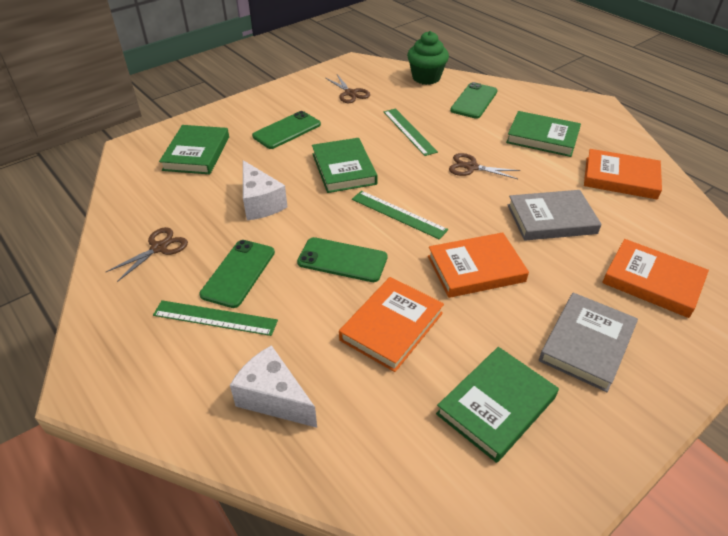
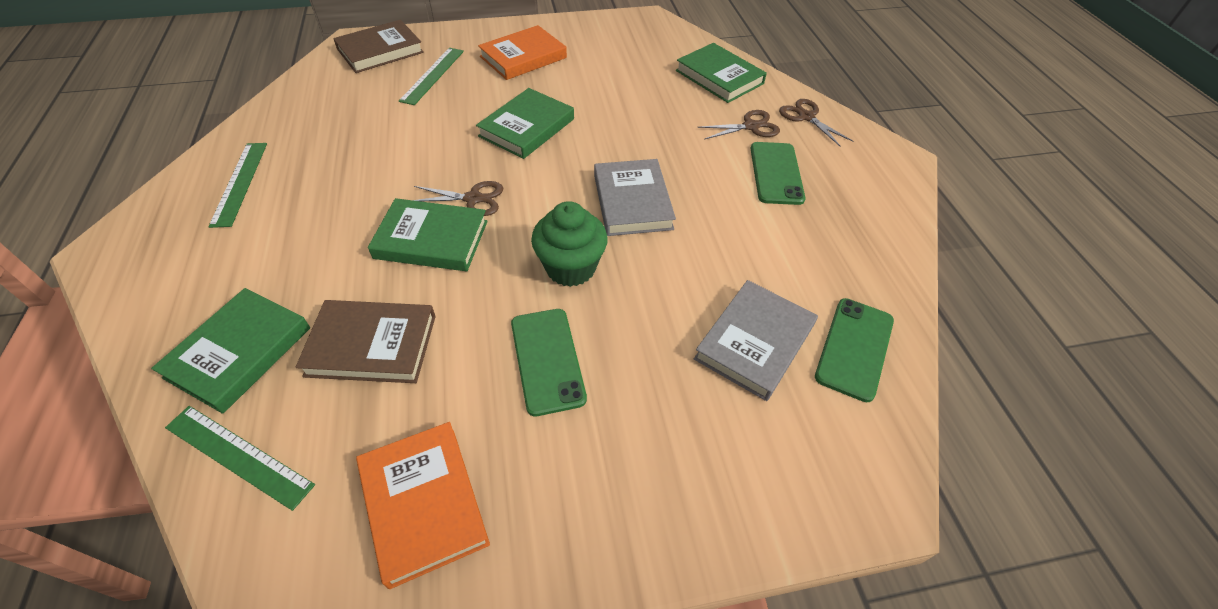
brown book: 0 -> 2
green phone: 4 -> 3
orange book: 4 -> 2
white cheese: 2 -> 0

